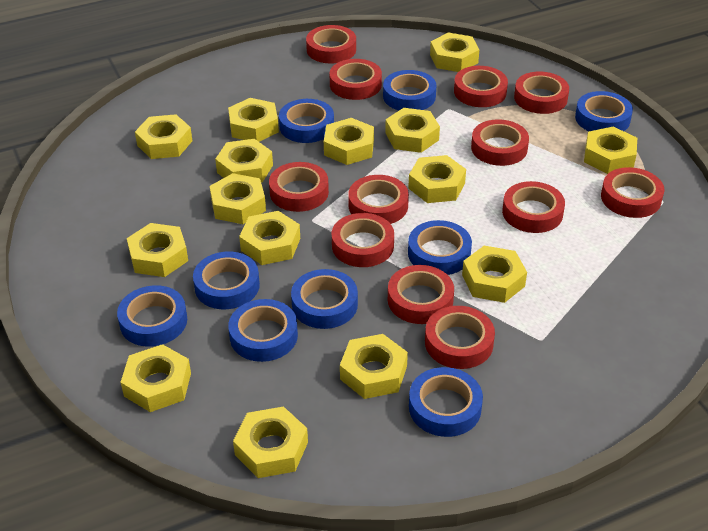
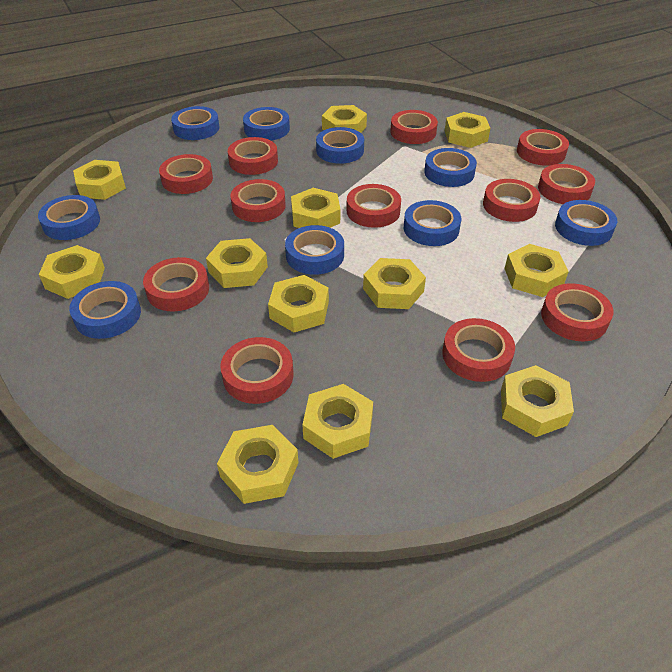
yellow nut: 15 -> 12

